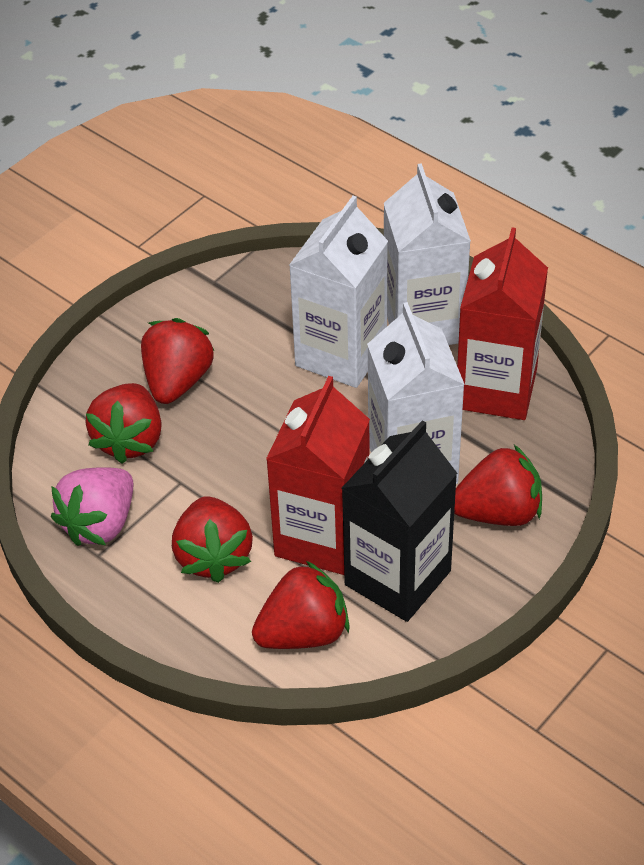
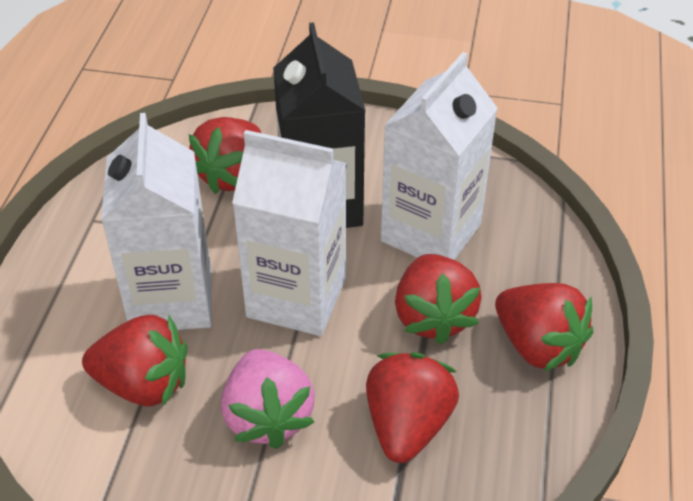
red carton: 2 -> 0

